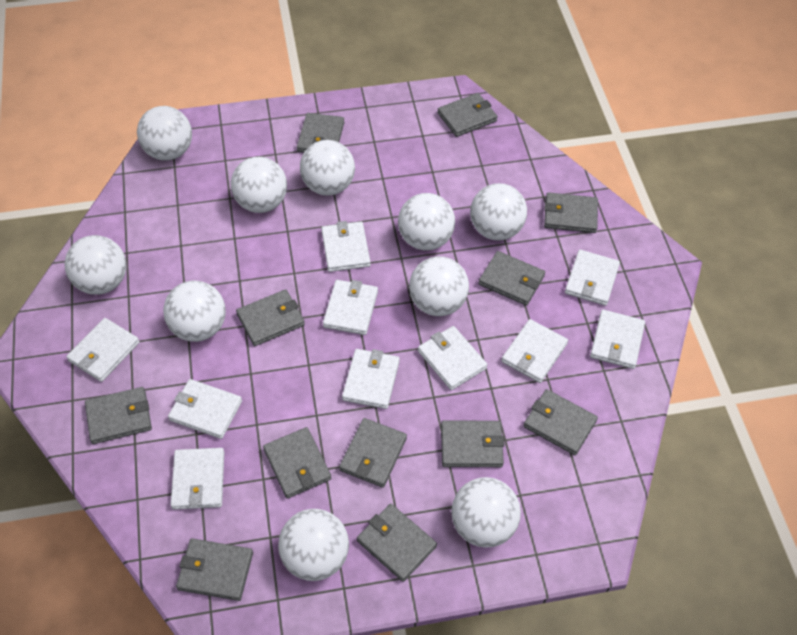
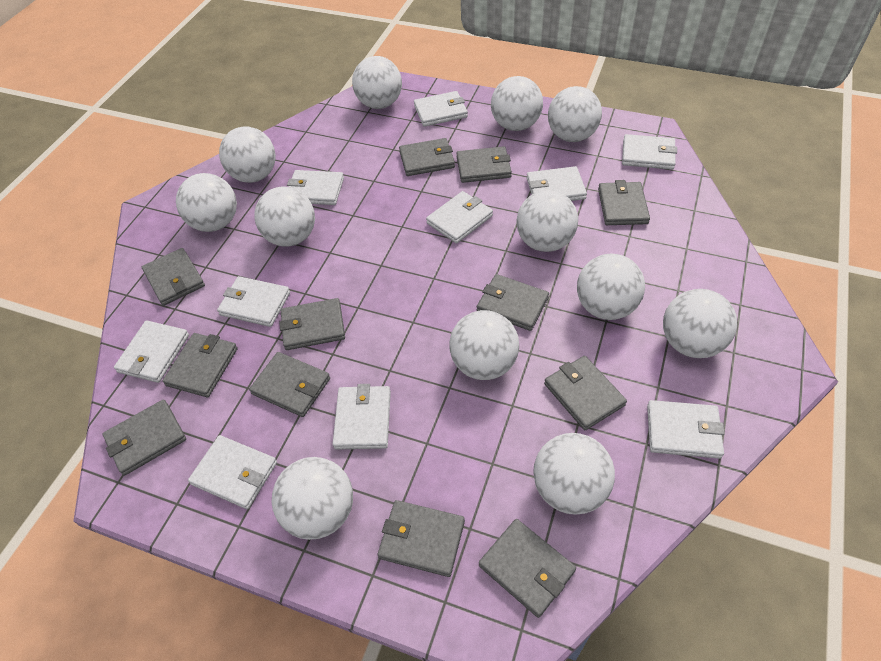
white ball: 10 -> 12

